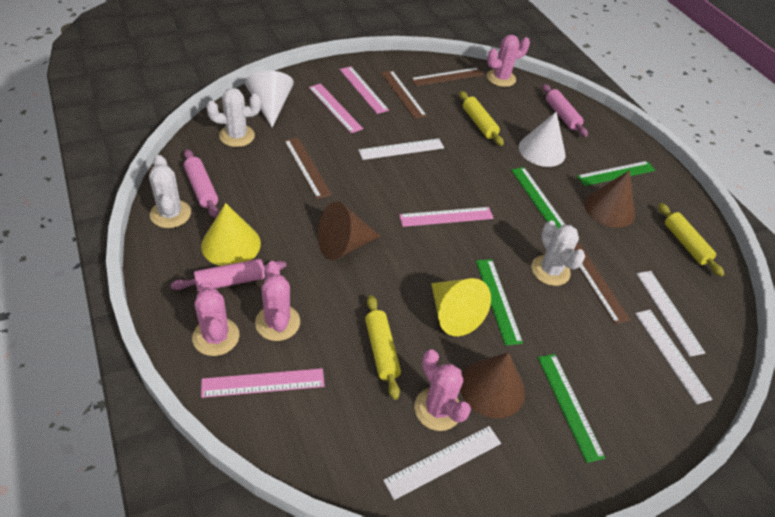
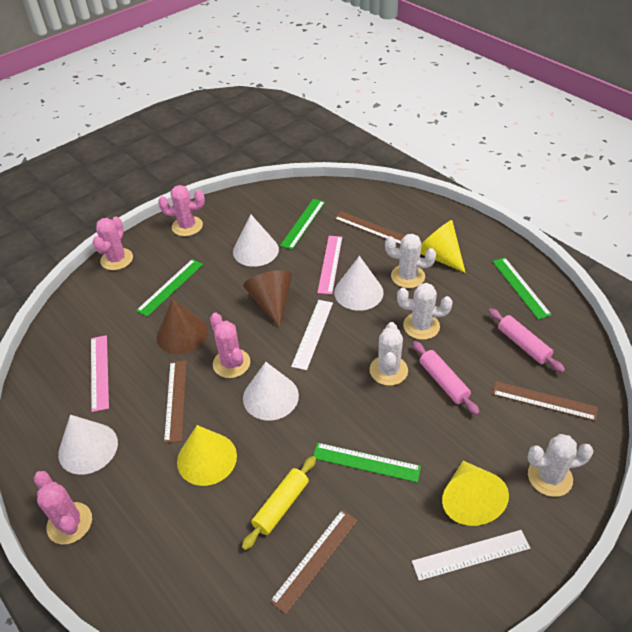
brown cone: 3 -> 2
pink rolling pin: 3 -> 2
pink ruler: 4 -> 2
white cactus: 3 -> 4
white cone: 2 -> 4
white ruler: 4 -> 2
yellow cone: 2 -> 3
yellow rolling pin: 3 -> 1

